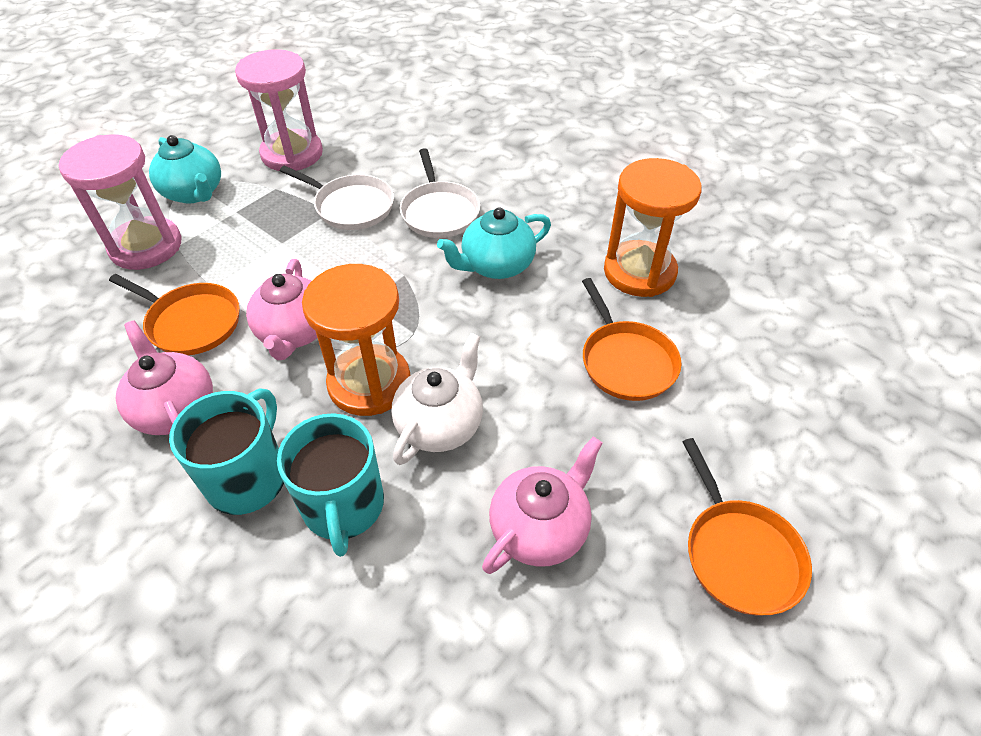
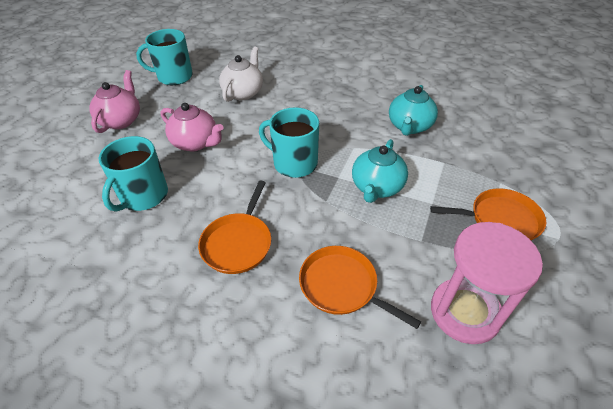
orange hourglass: 2 -> 0
pink hourglass: 2 -> 1
pink teapot: 3 -> 2
turquoise mug: 2 -> 3
white pan: 2 -> 0

